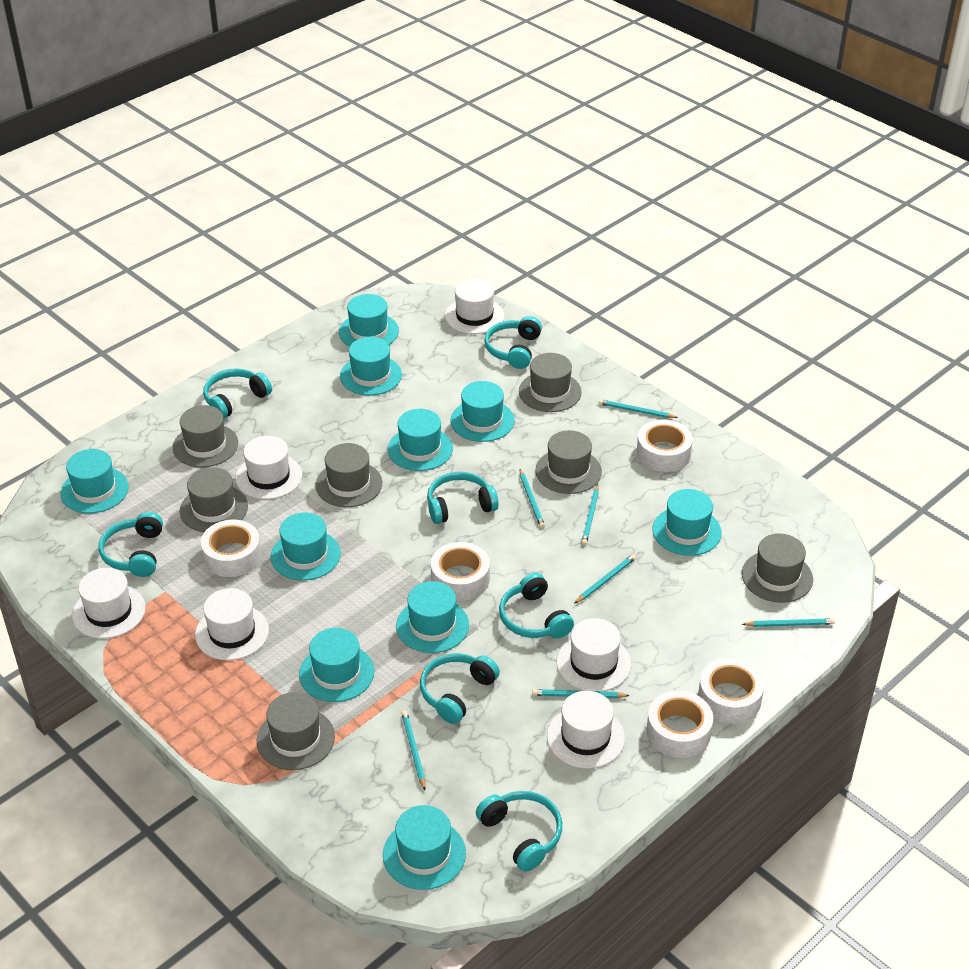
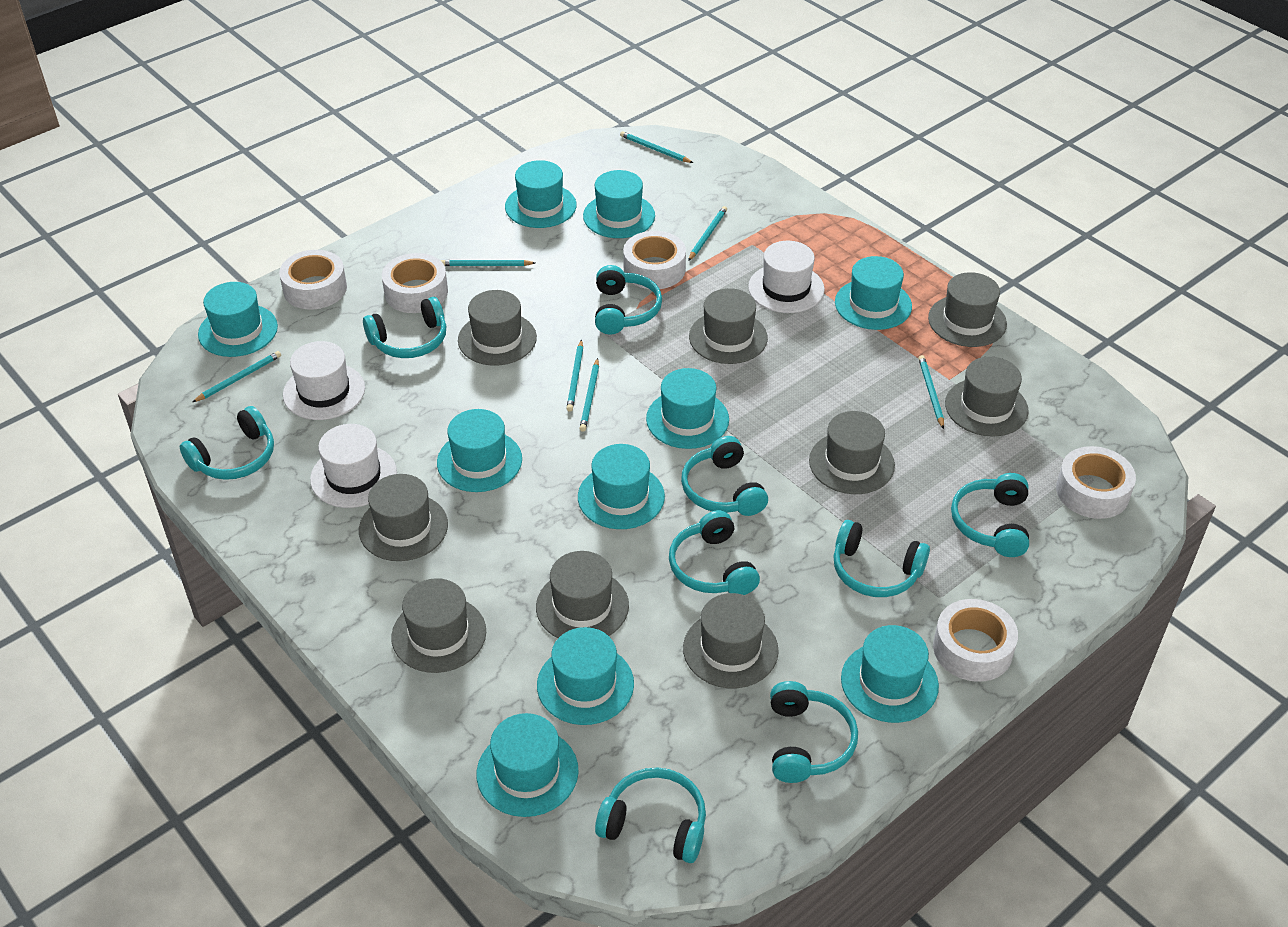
grey hat: 7 -> 9
turquoise headphones: 7 -> 9
white hat: 6 -> 3

